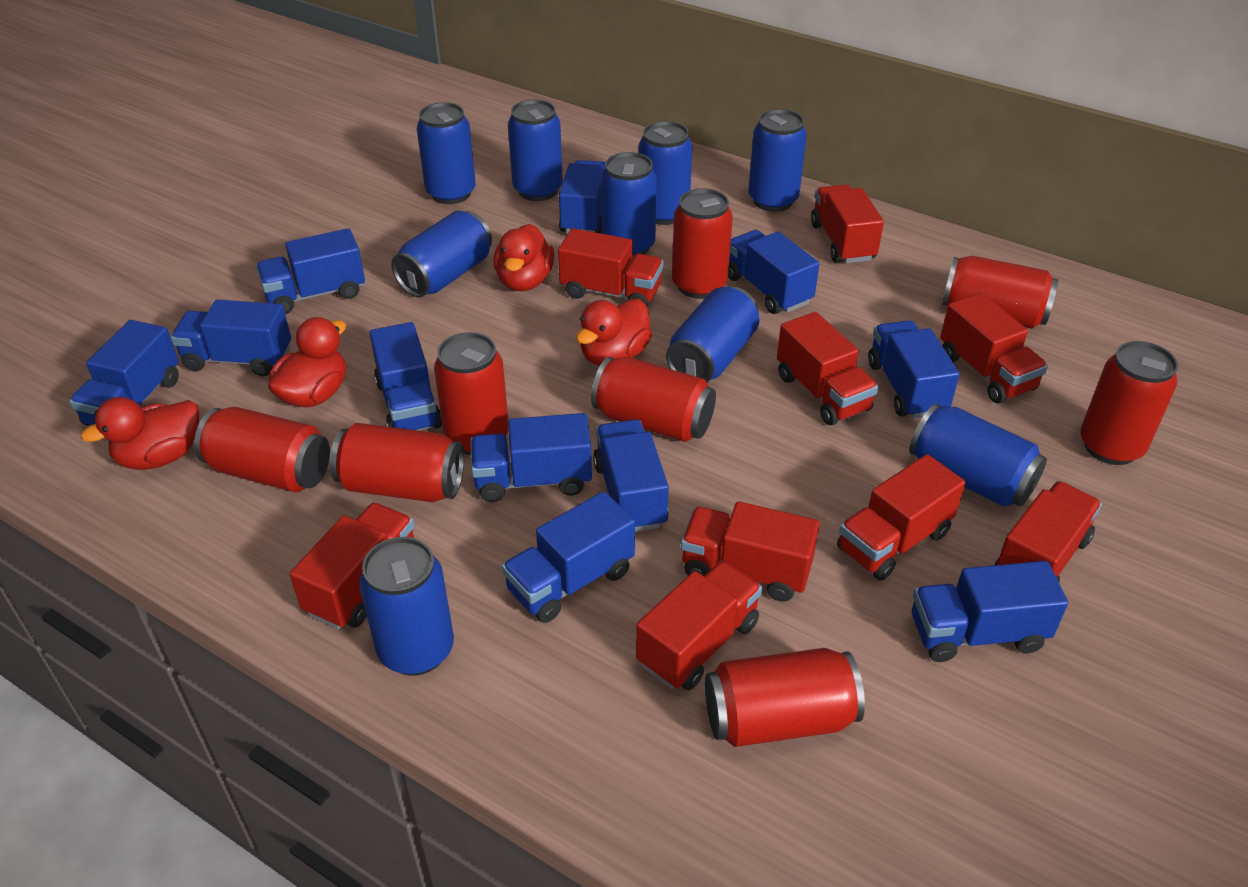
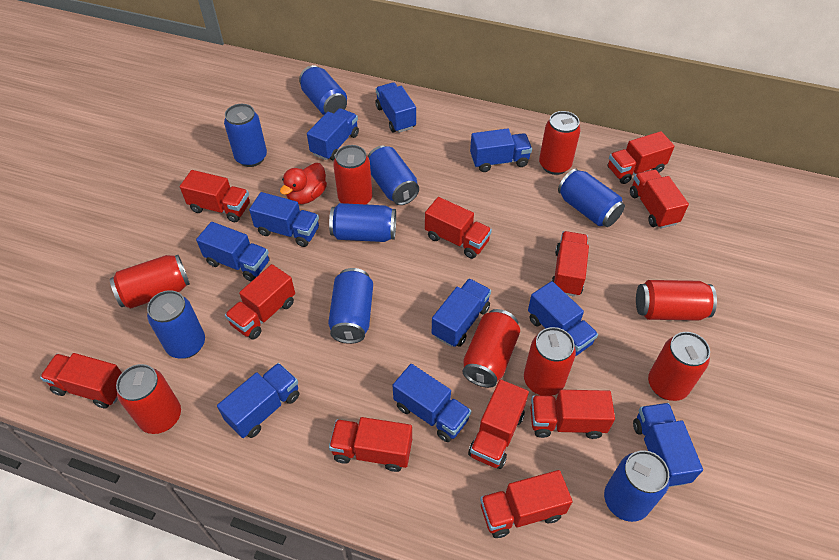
blue can: 9 -> 8
blue truck: 11 -> 10
red duck: 4 -> 1
red truck: 9 -> 11

